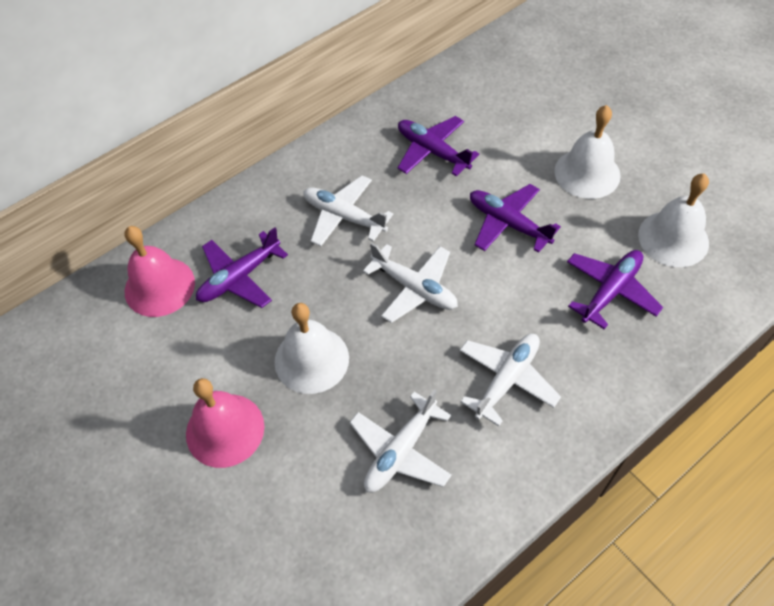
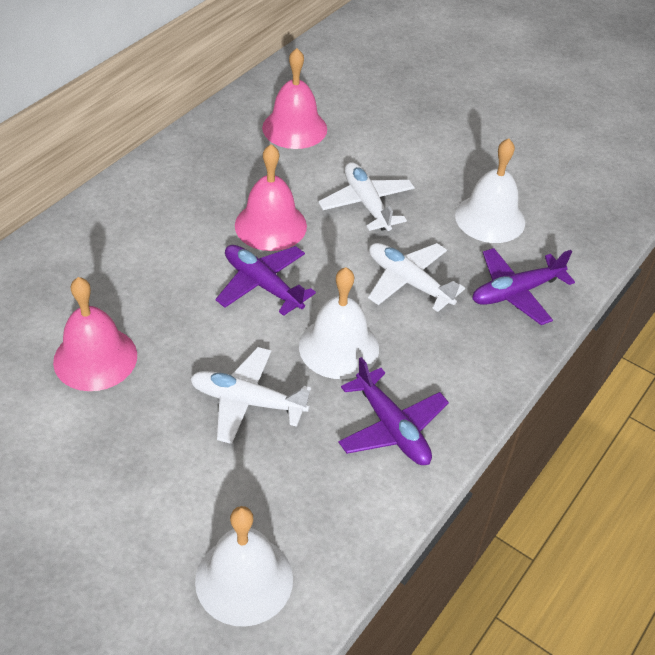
pink bell: 2 -> 3
purple plane: 4 -> 3
white plane: 4 -> 3

